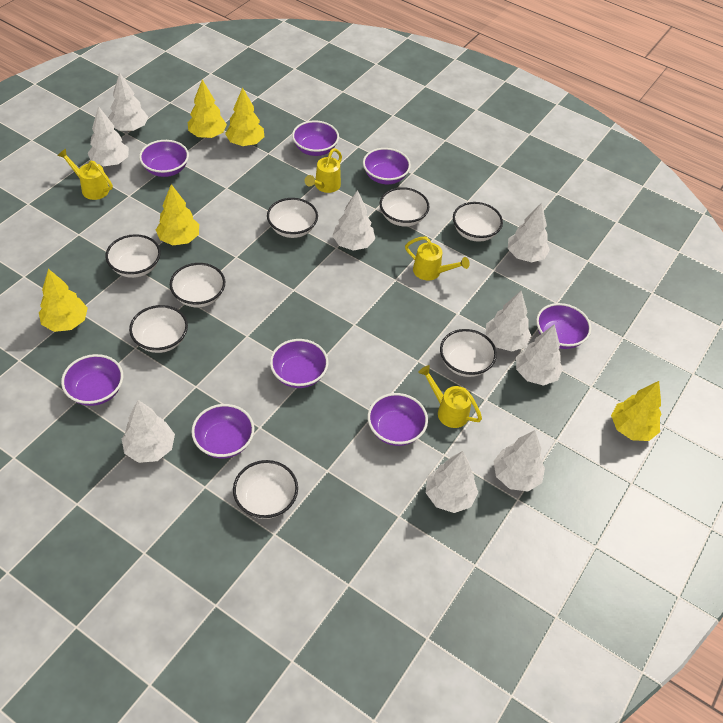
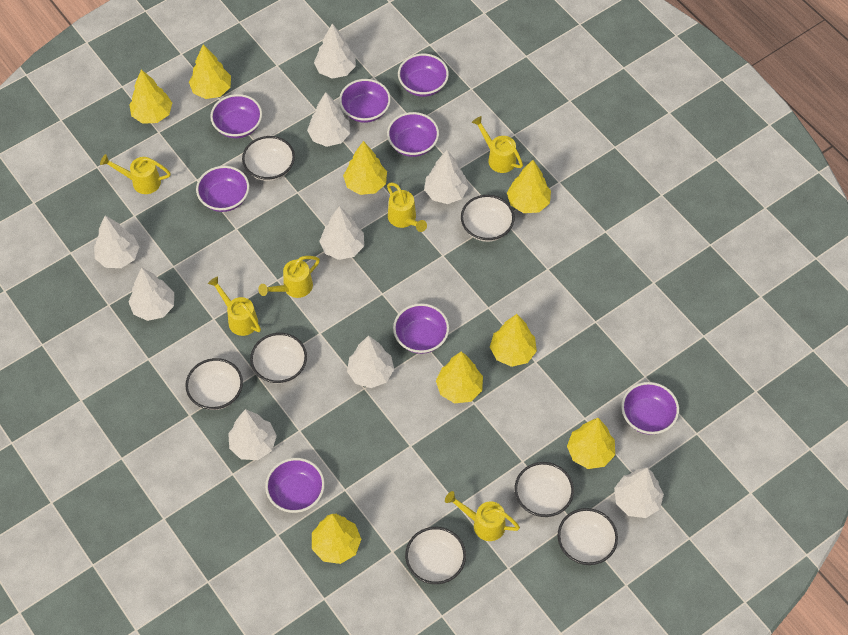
white bowl: 8 -> 7
yellow tree: 5 -> 8
yellow watering can: 4 -> 6

